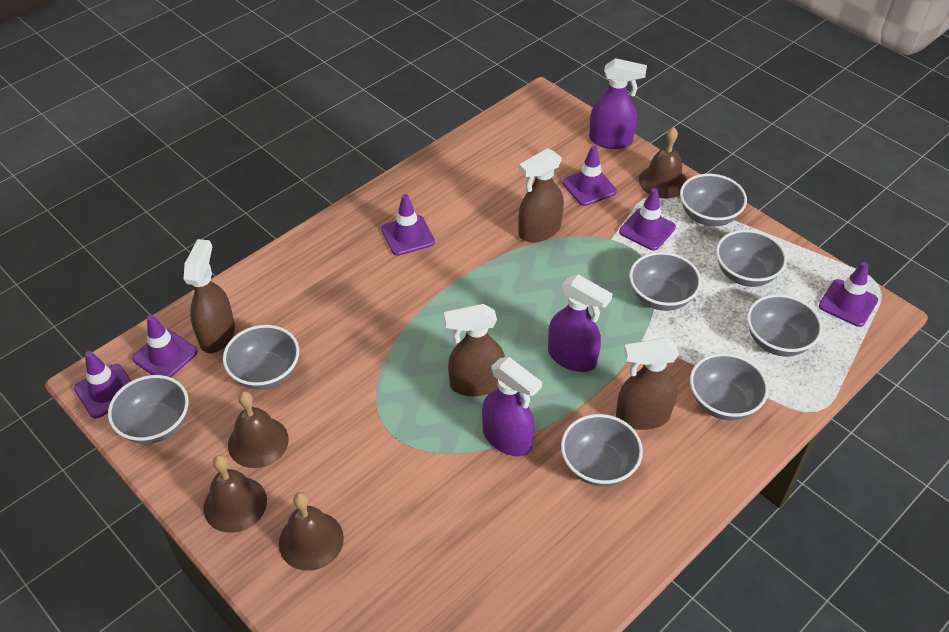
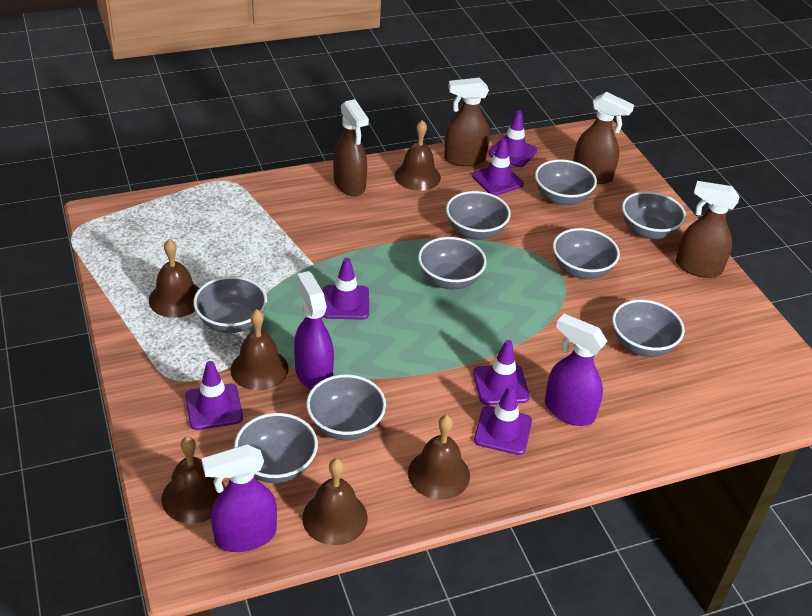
brown bell: 4 -> 6
grey bowl: 8 -> 9

